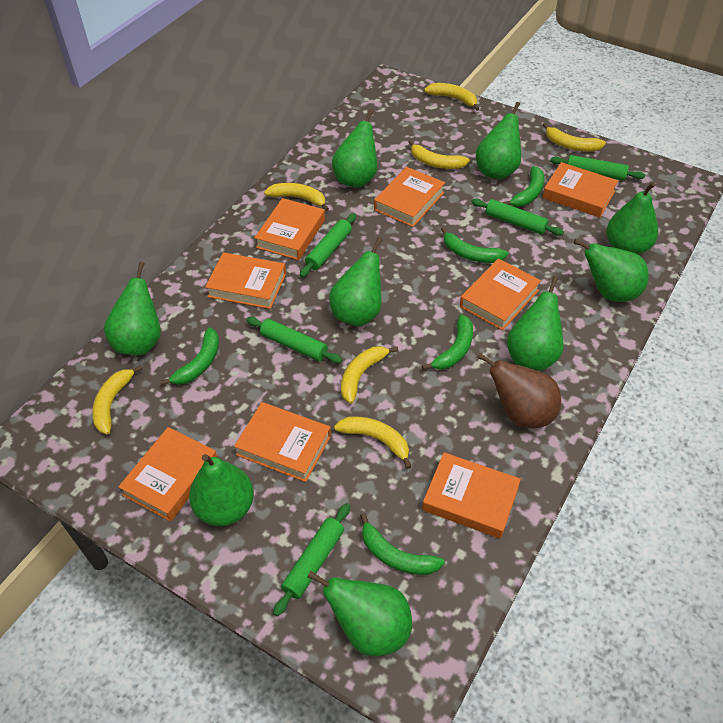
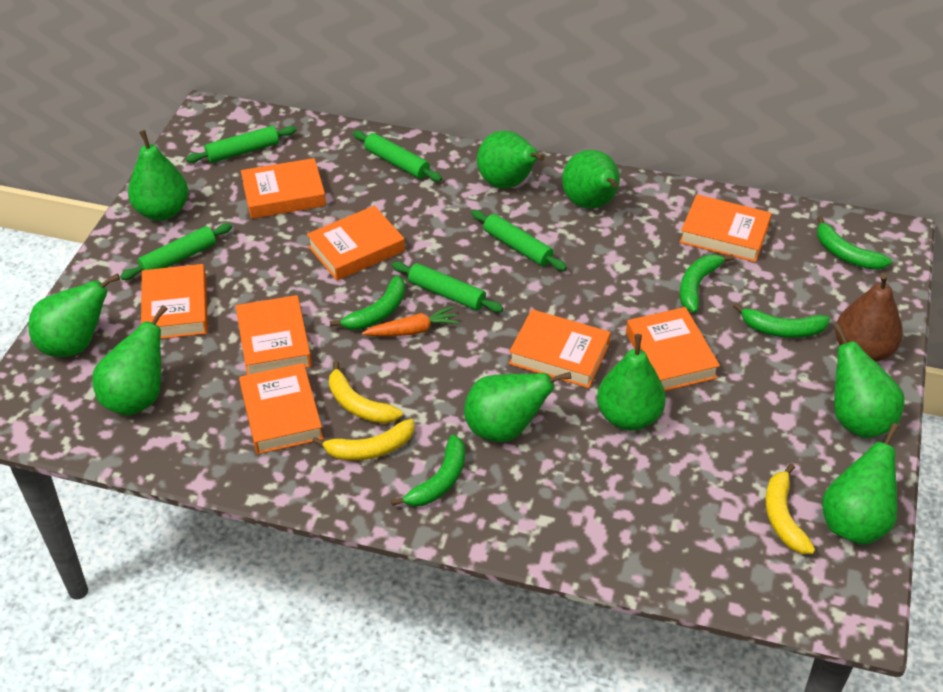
orange carrot: 0 -> 1
yellow banana: 7 -> 3

